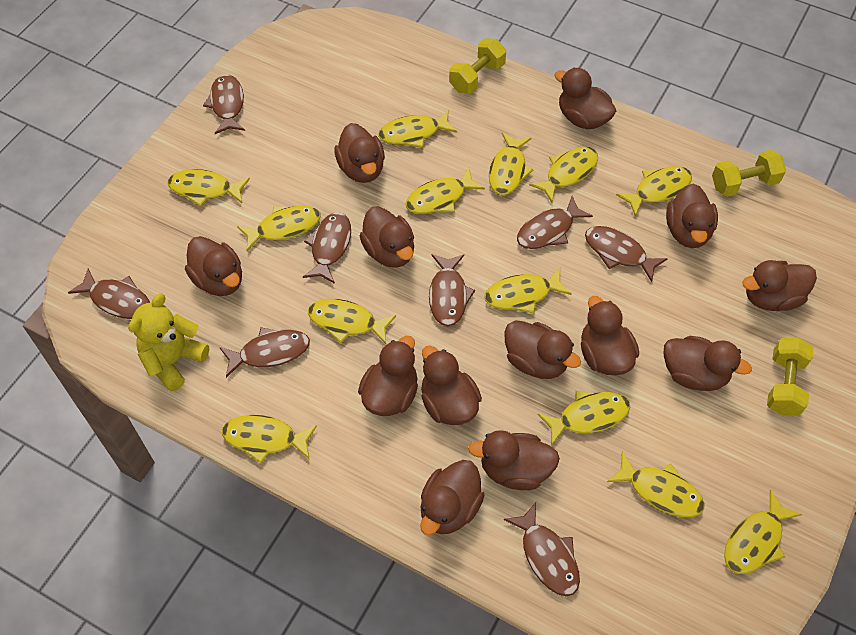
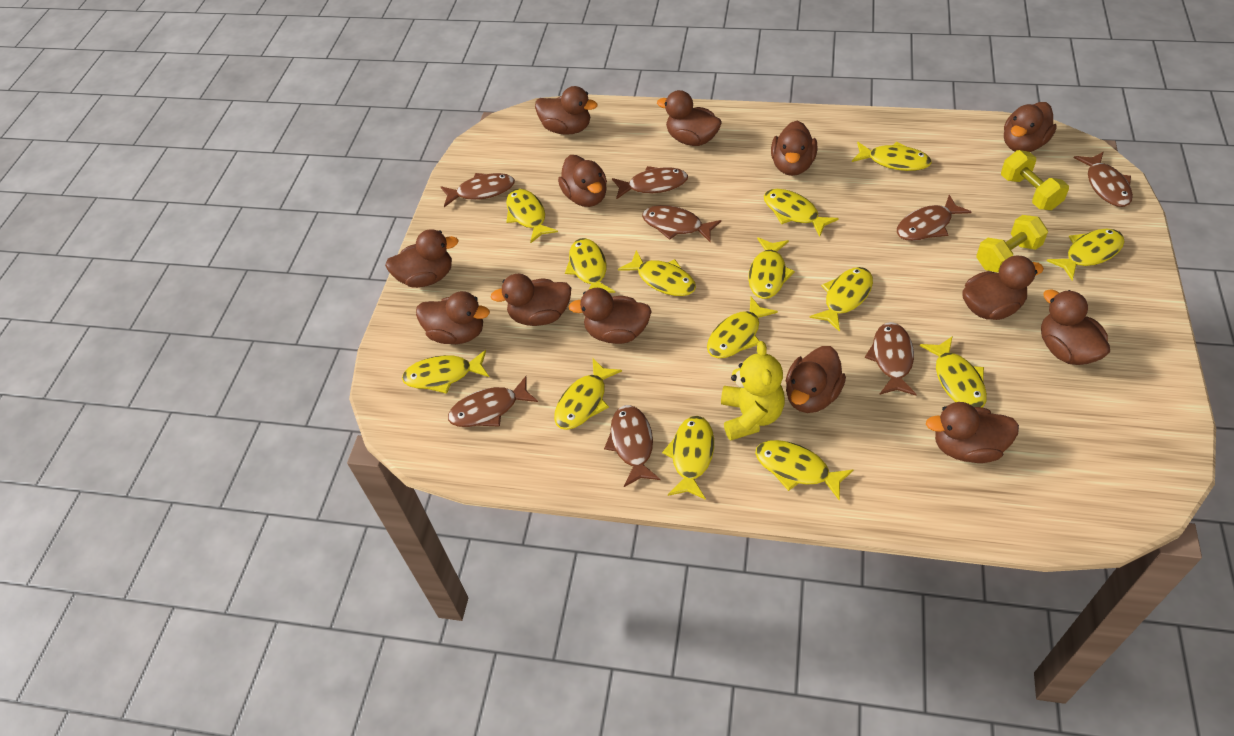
yellow dumbbell: 3 -> 2
yellow fish: 13 -> 14

